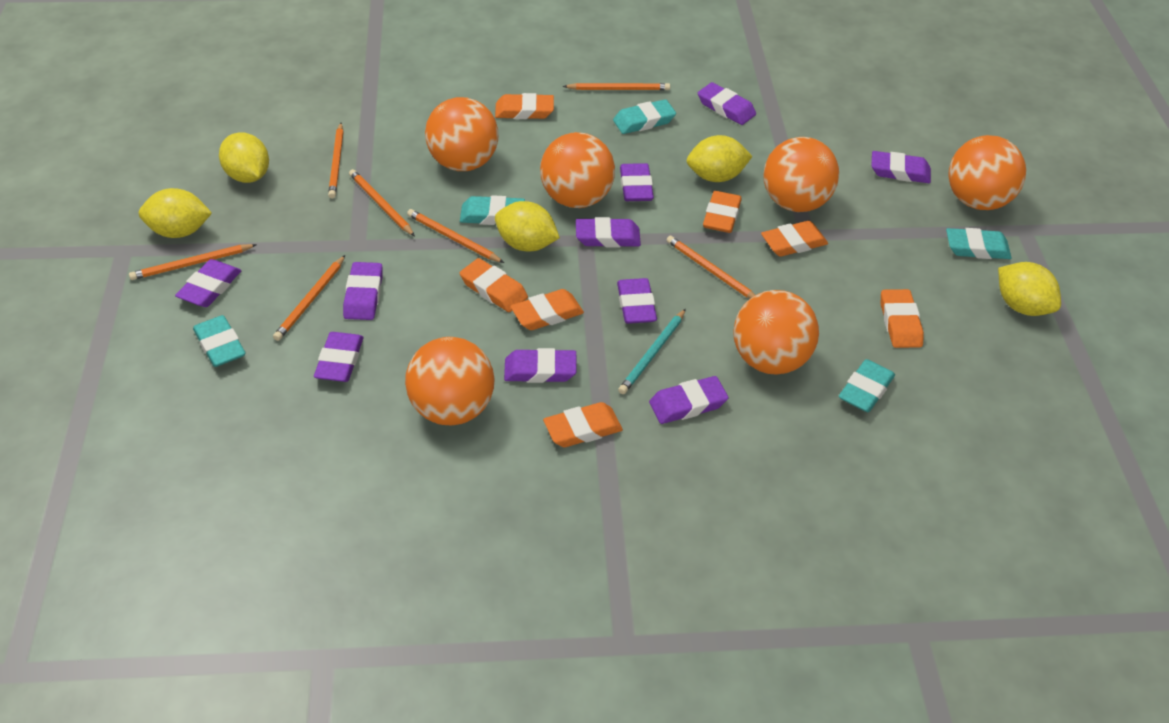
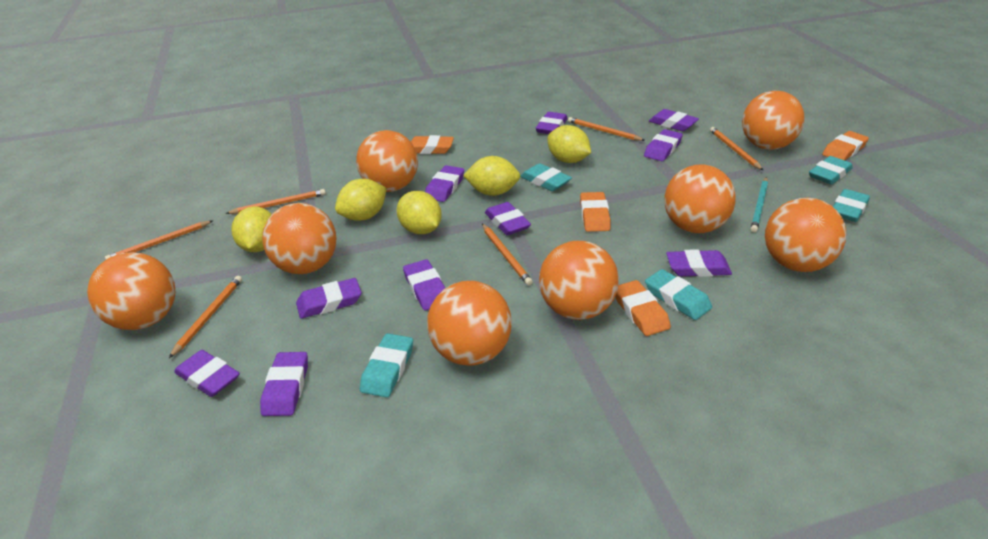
orange ball: 6 -> 8
orange eraser: 7 -> 4
orange pencil: 7 -> 6

